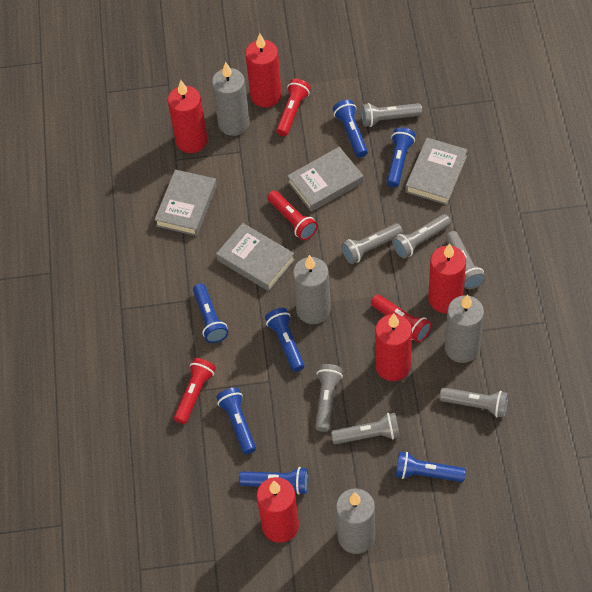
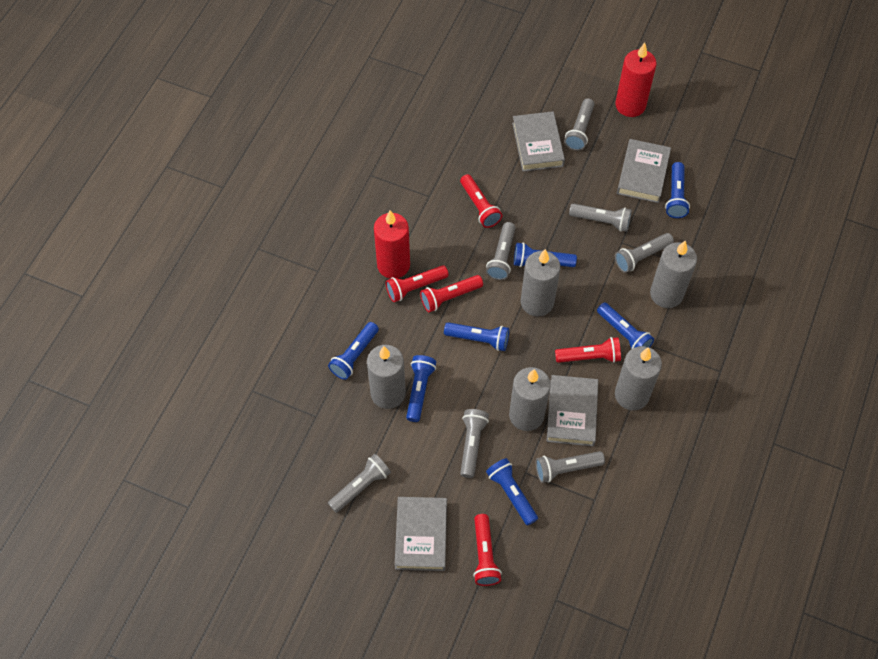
grey candle: 4 -> 5
red candle: 5 -> 2
red flashlight: 4 -> 5

